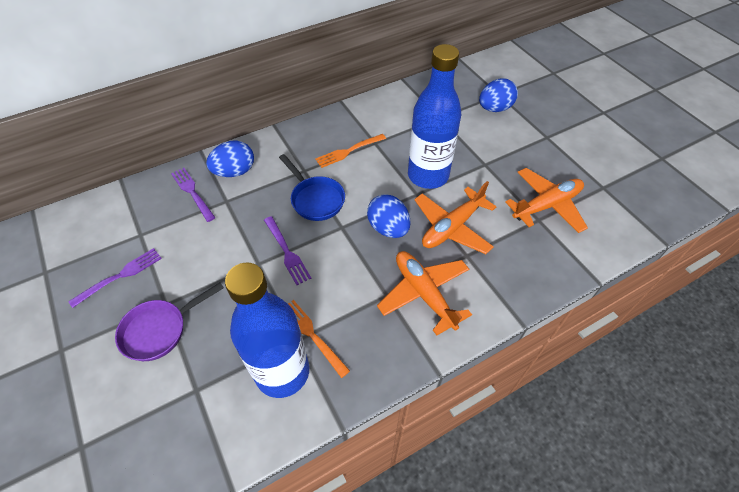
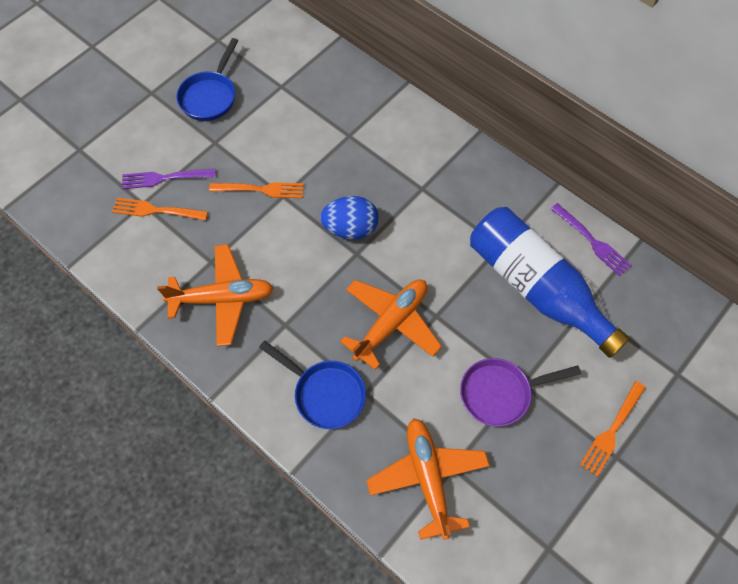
blue bottle: 2 -> 1
blue egg: 3 -> 1
blue pan: 1 -> 2
orange fork: 2 -> 3
purple fork: 3 -> 2

